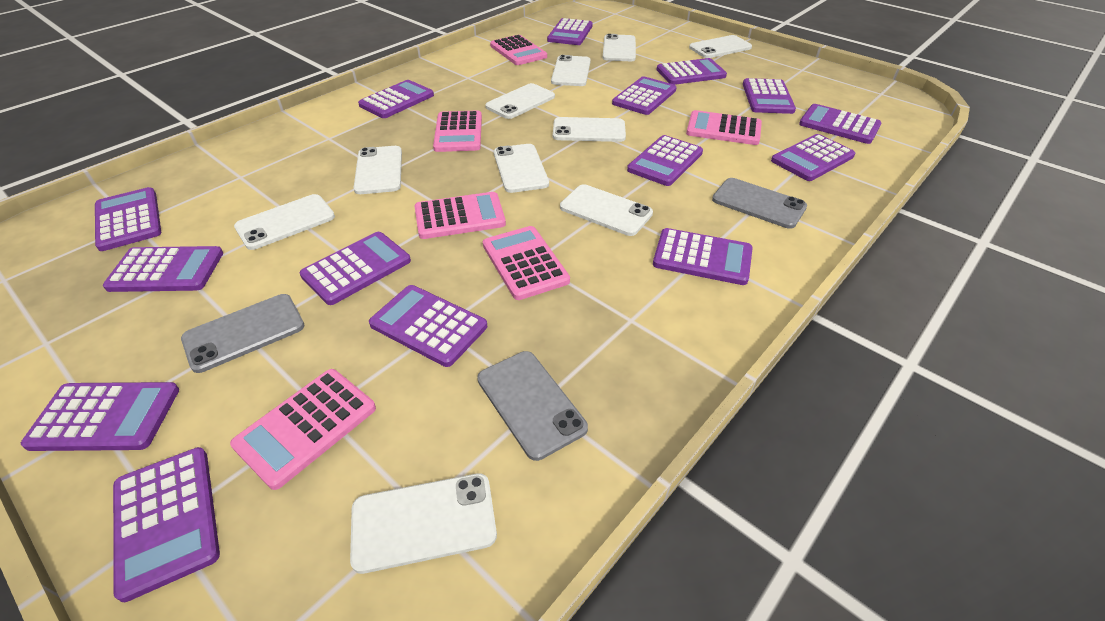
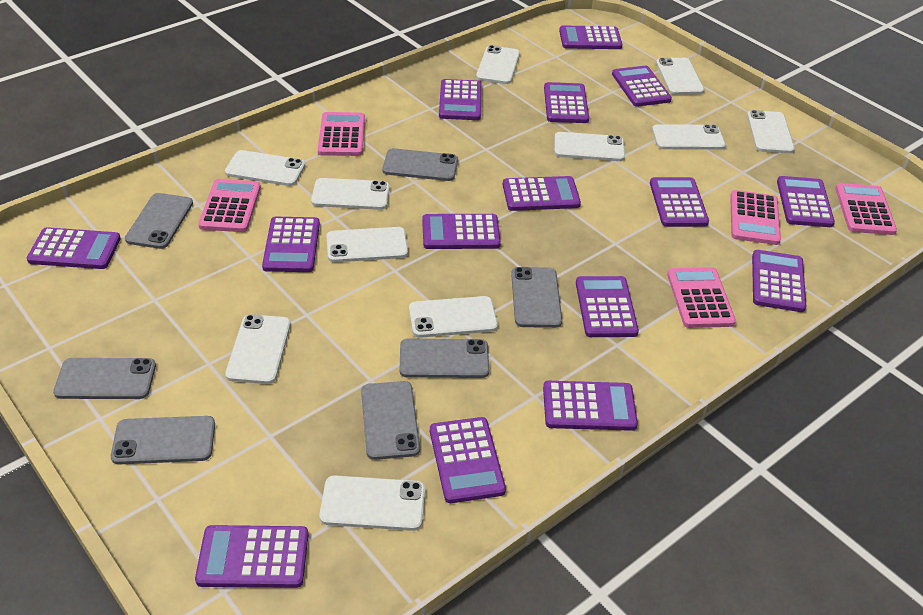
grey phone: 3 -> 7
pink calculator: 6 -> 5
white phone: 10 -> 11

